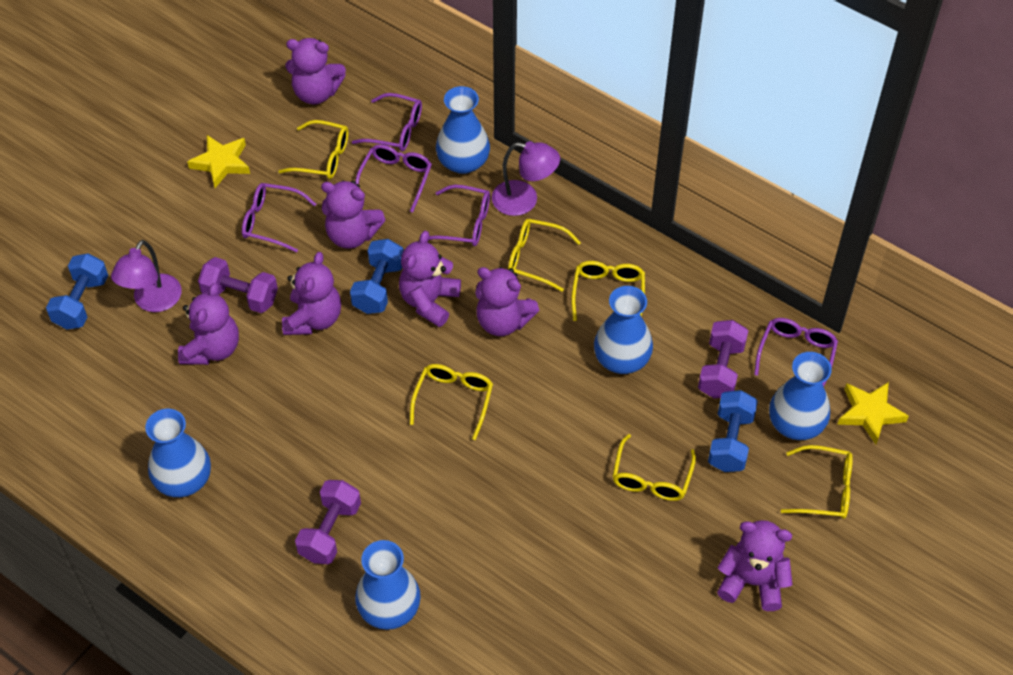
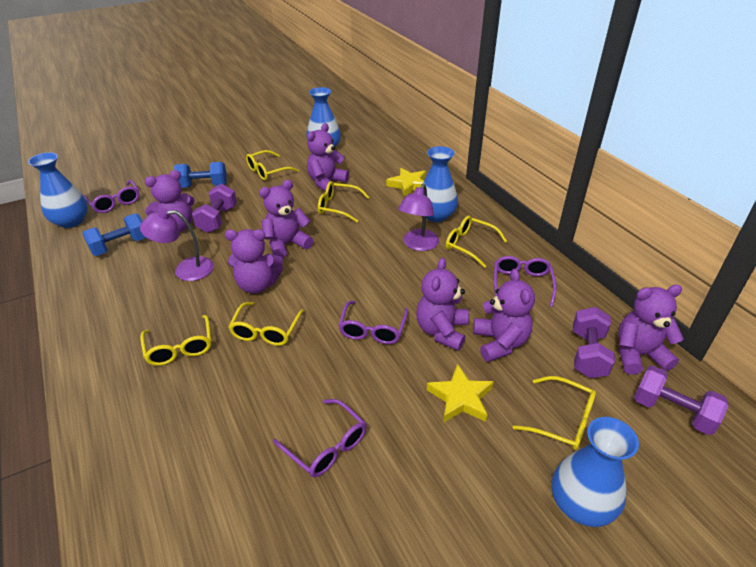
blue dumbbell: 3 -> 2
blue vase: 5 -> 4
purple glasses: 5 -> 4

